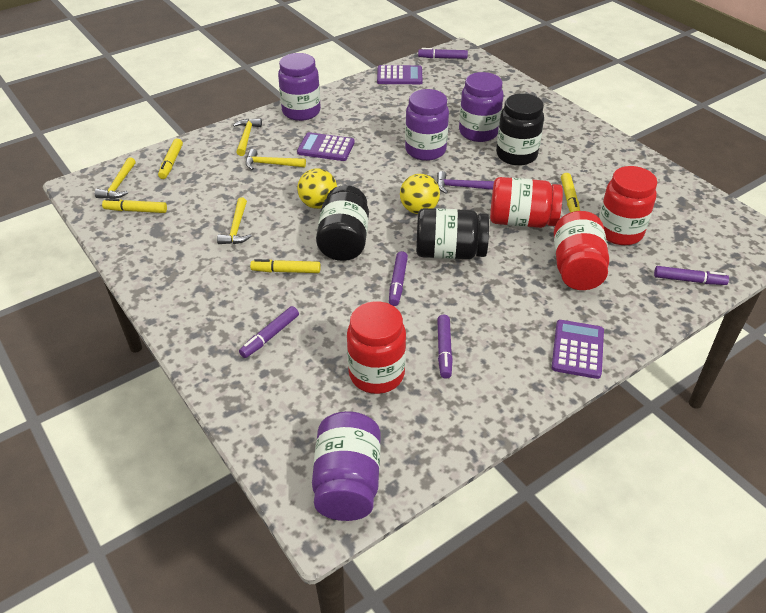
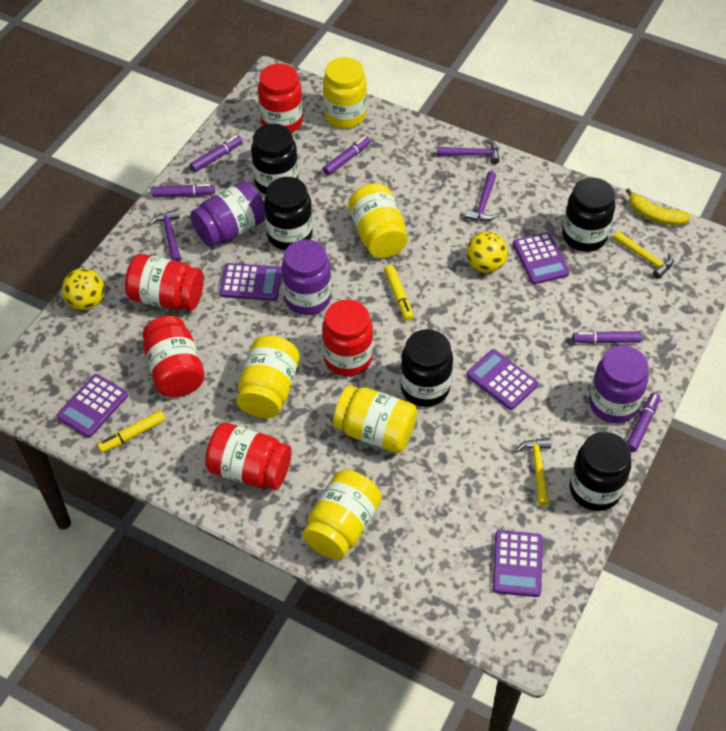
black jar: 3 -> 5
purple calculator: 3 -> 5
purple hammer: 1 -> 3
purple jar: 4 -> 3
red jar: 4 -> 5
yellow banana: 0 -> 1
yellow hammer: 4 -> 2
yellow jar: 0 -> 5
yellow marker: 4 -> 2

